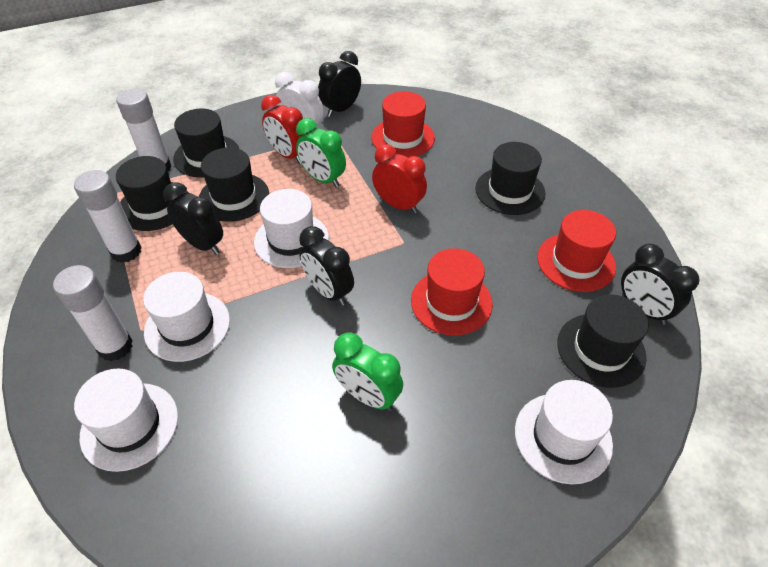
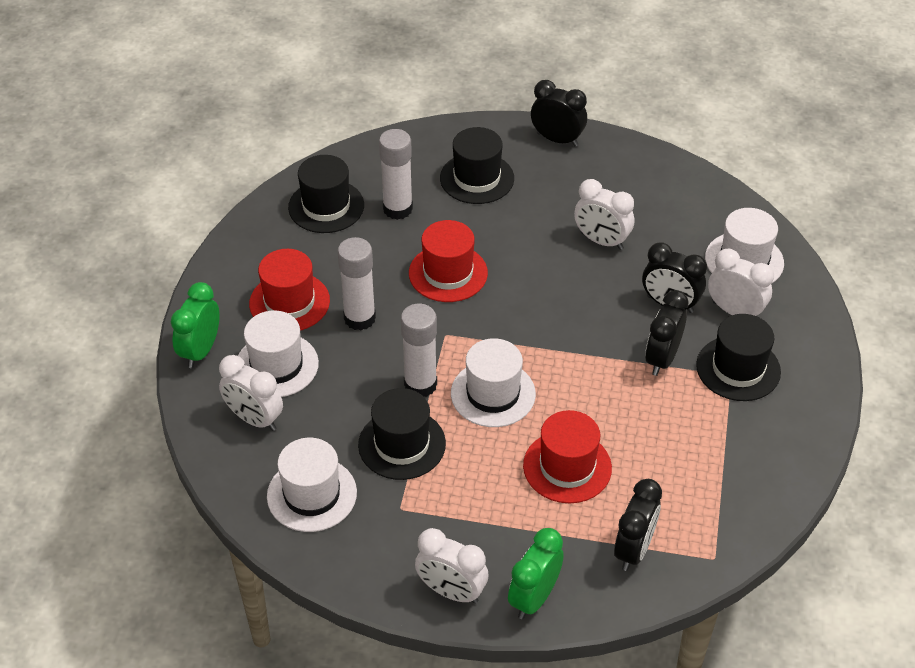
black hat: 5 -> 4
red clock: 2 -> 0
white clock: 1 -> 4

